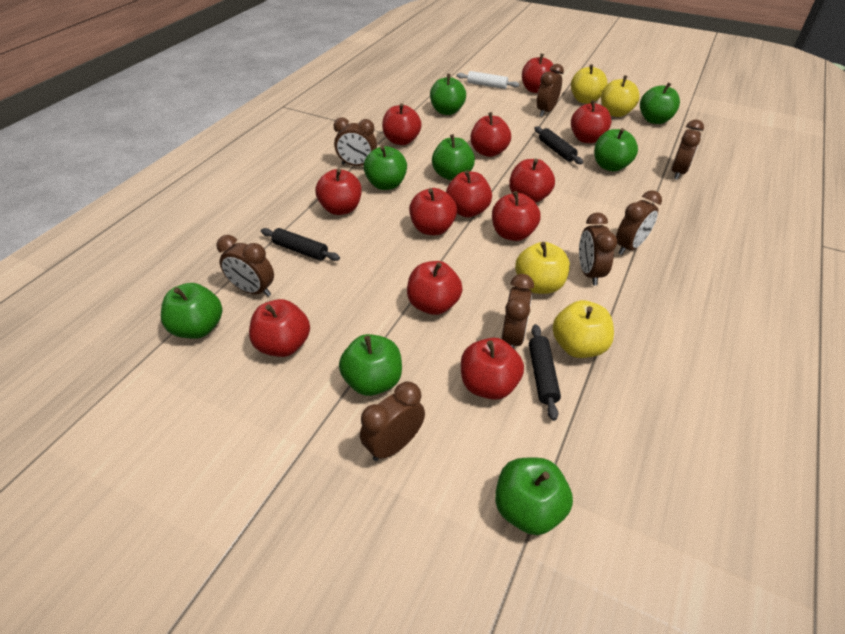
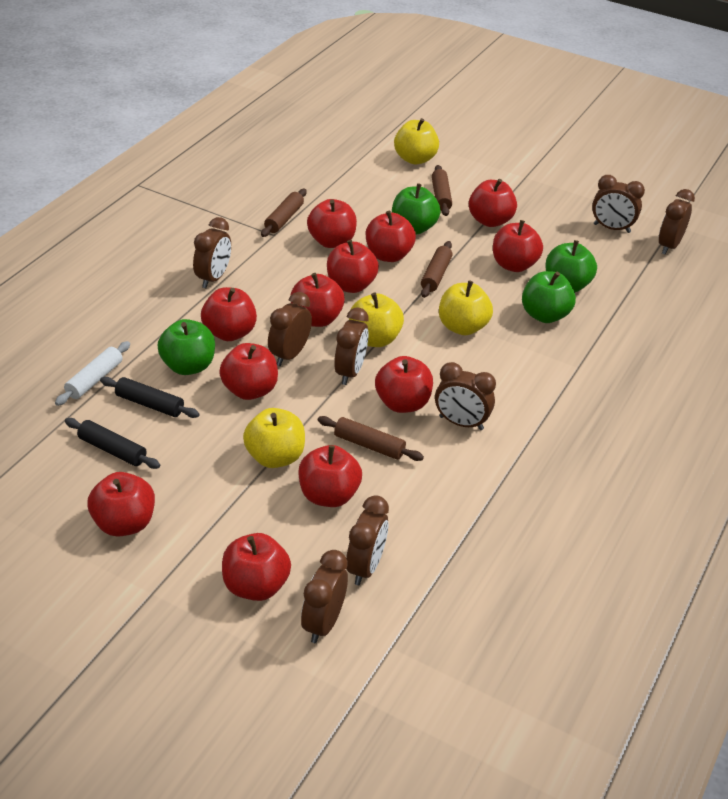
black rolling pin: 3 -> 2
brown rolling pin: 0 -> 4
green apple: 8 -> 4

